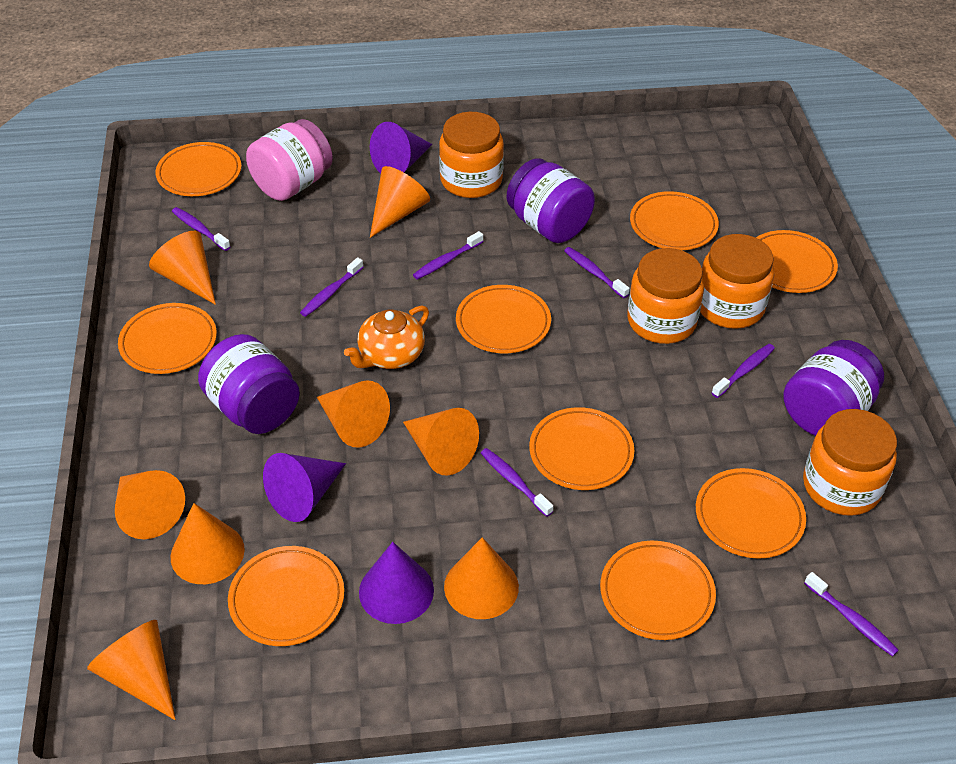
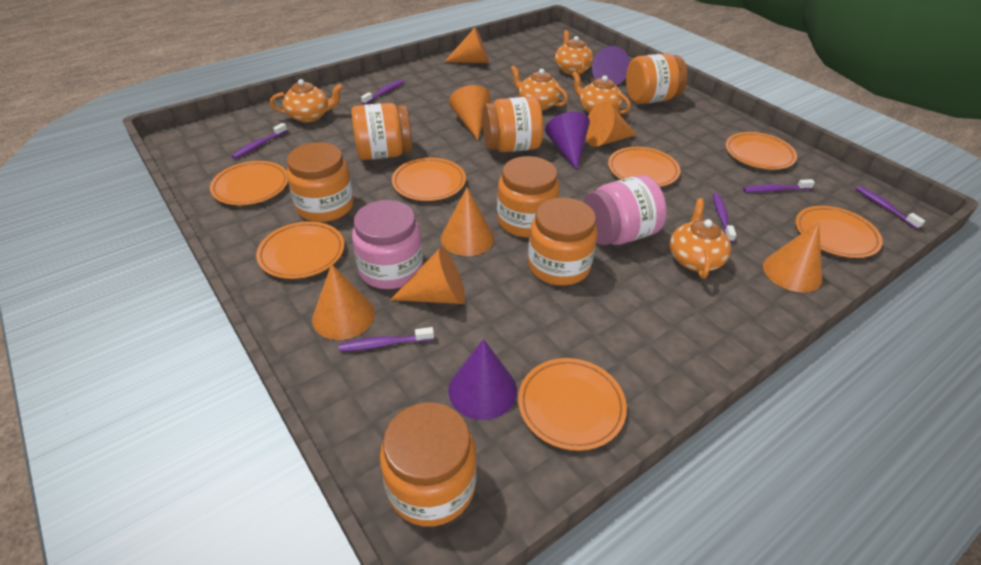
orange cone: 8 -> 7
orange jar: 4 -> 7
orange plate: 9 -> 7
orange teapot: 1 -> 5
pink jar: 1 -> 2
purple jar: 3 -> 0
purple toothbrush: 7 -> 6

